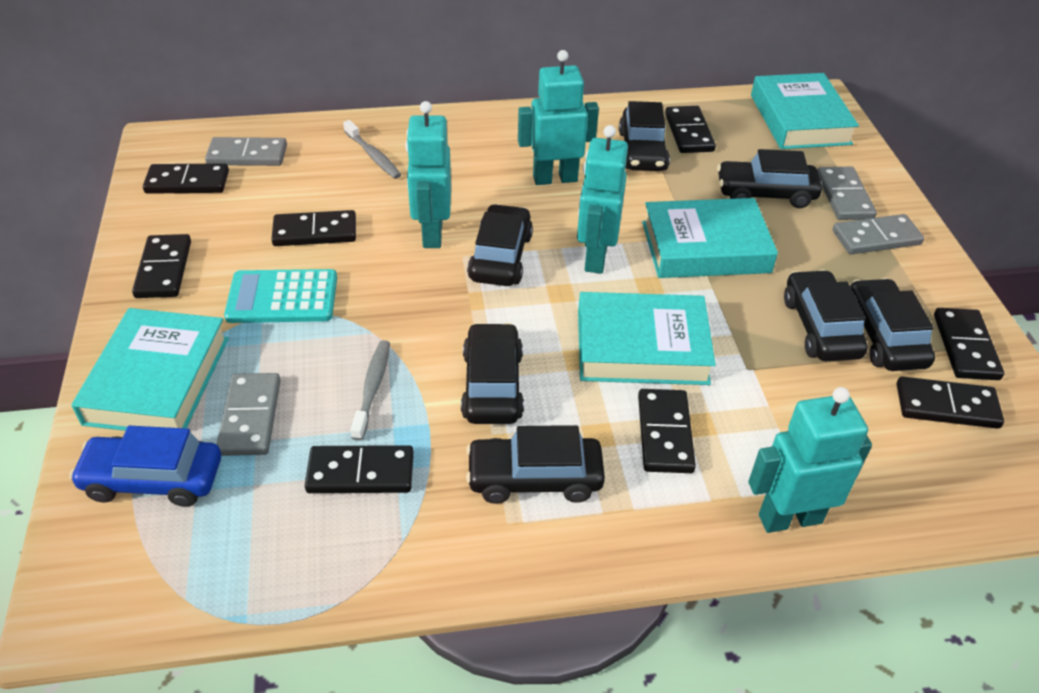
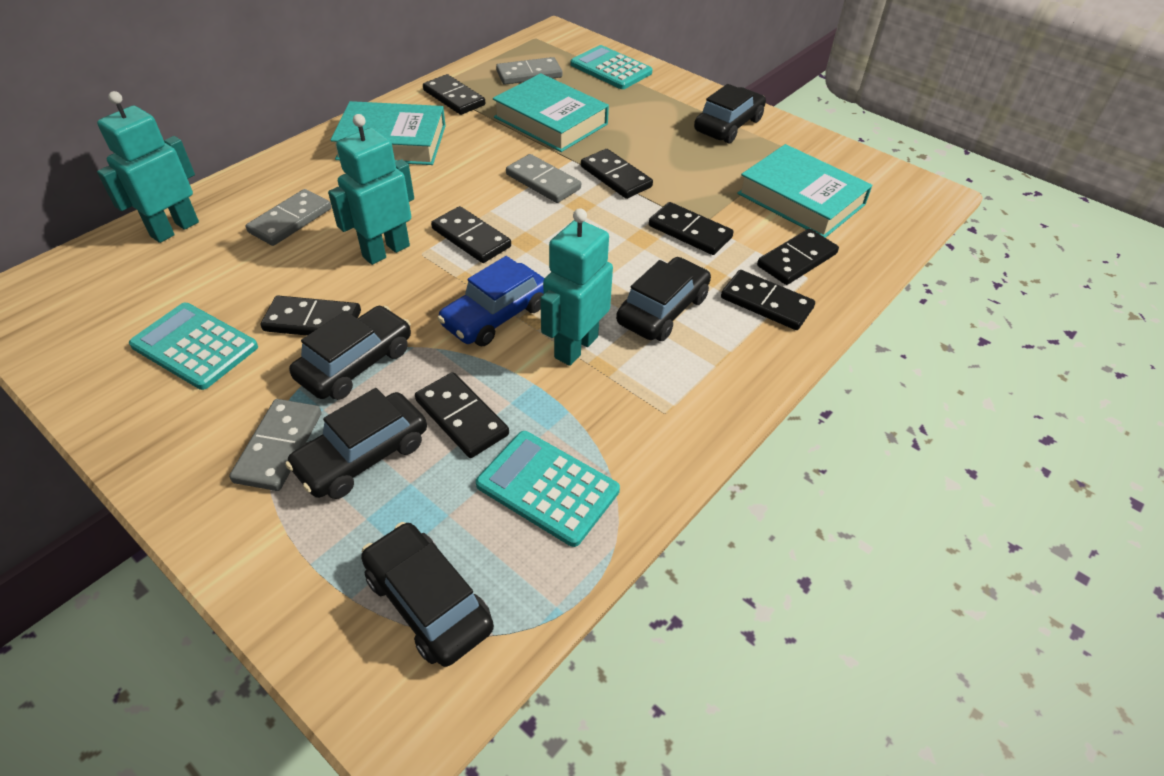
black car: 7 -> 5
grey toothbrush: 2 -> 0
turquoise book: 4 -> 3
turquoise calculator: 1 -> 3
turquoise robot: 4 -> 3

